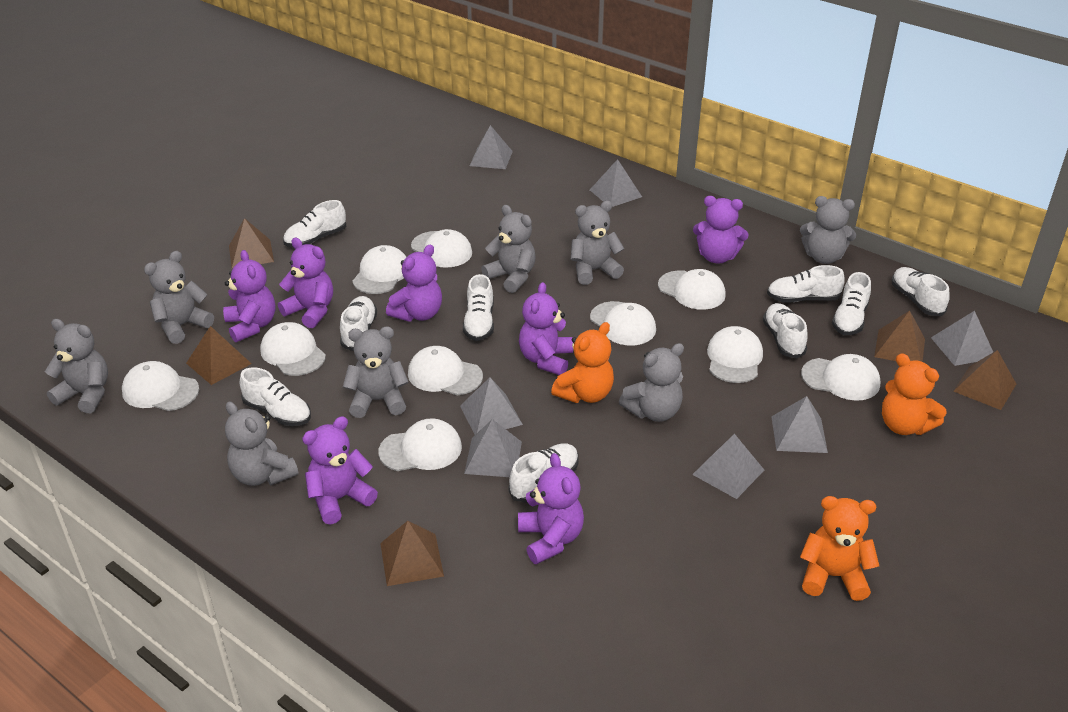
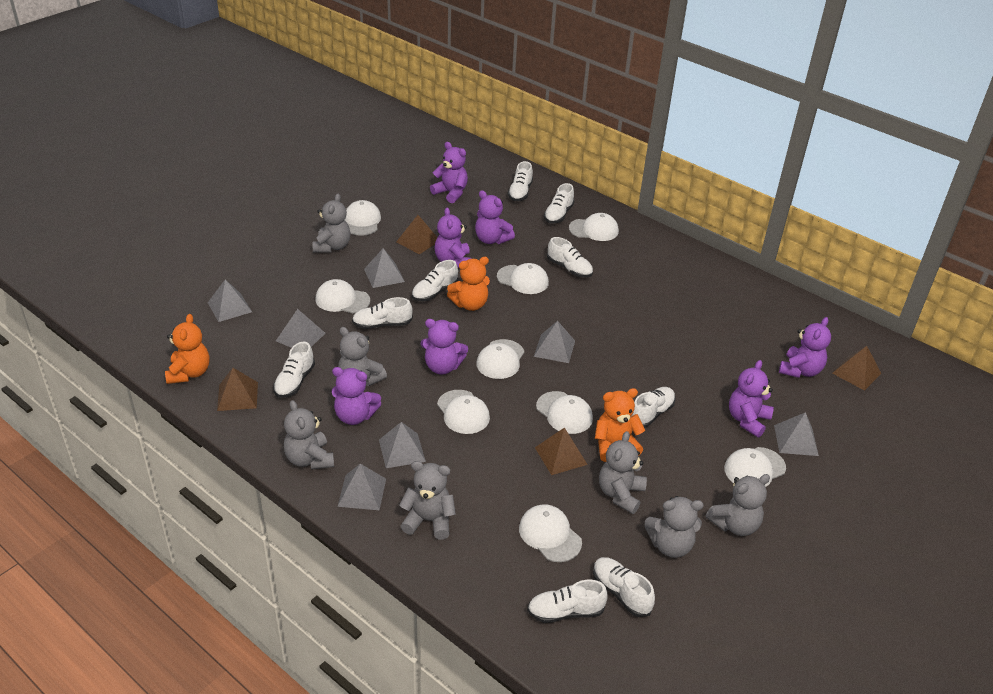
brown pyramid: 5 -> 4
grey teddy bear: 8 -> 7
white cap: 10 -> 9

